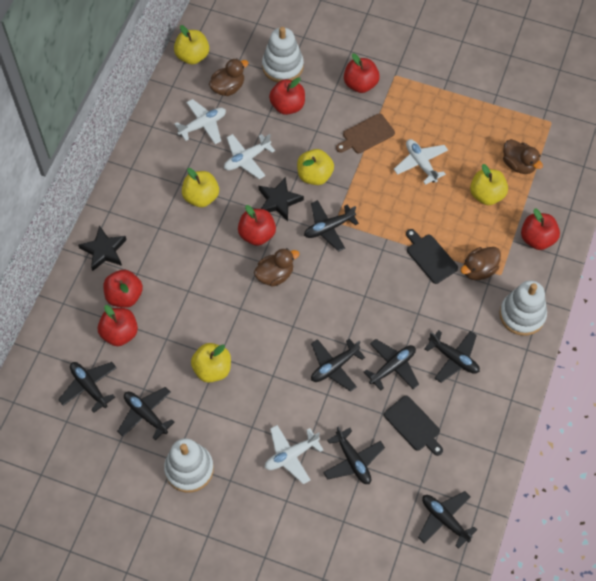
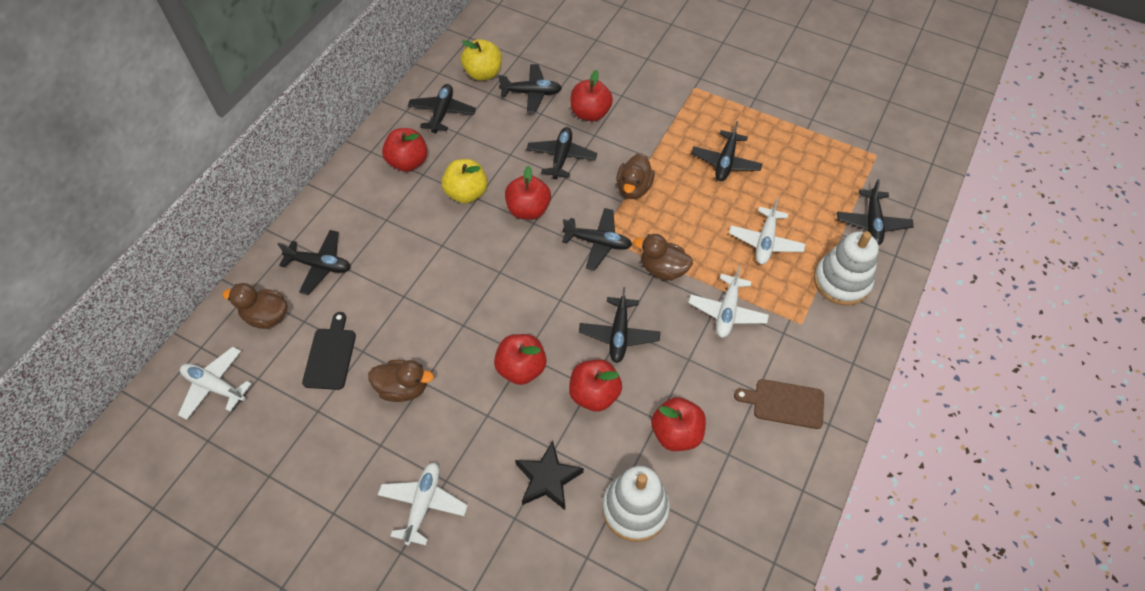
black cutting board: 2 -> 1
black star: 2 -> 1
white stacking toy: 3 -> 2
yellow apple: 5 -> 2

